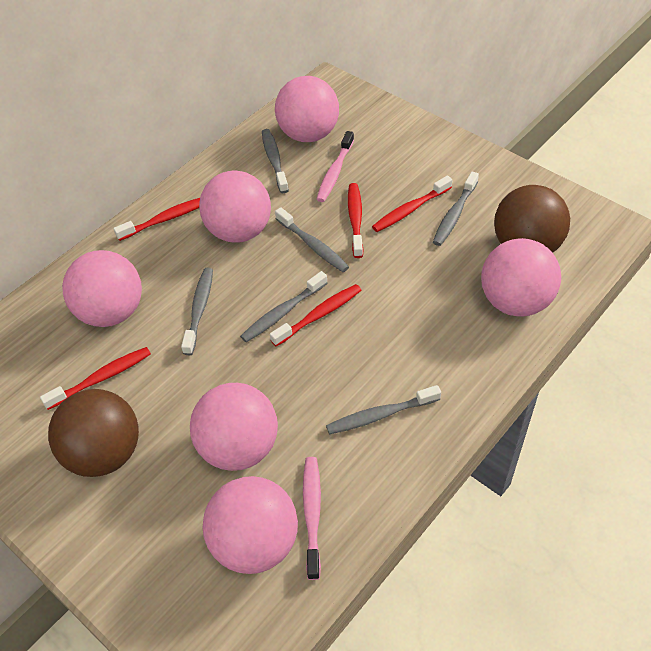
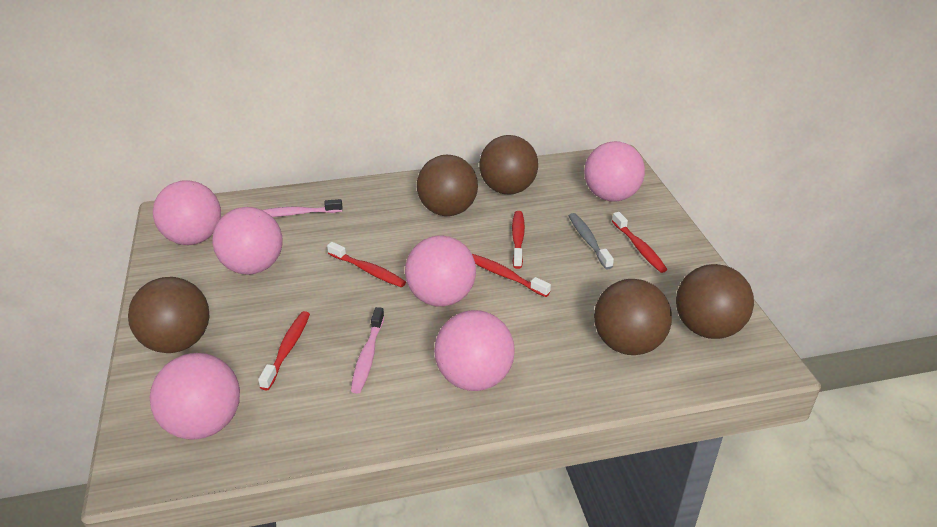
brown ball: 2 -> 5
grey toothbrush: 6 -> 1

